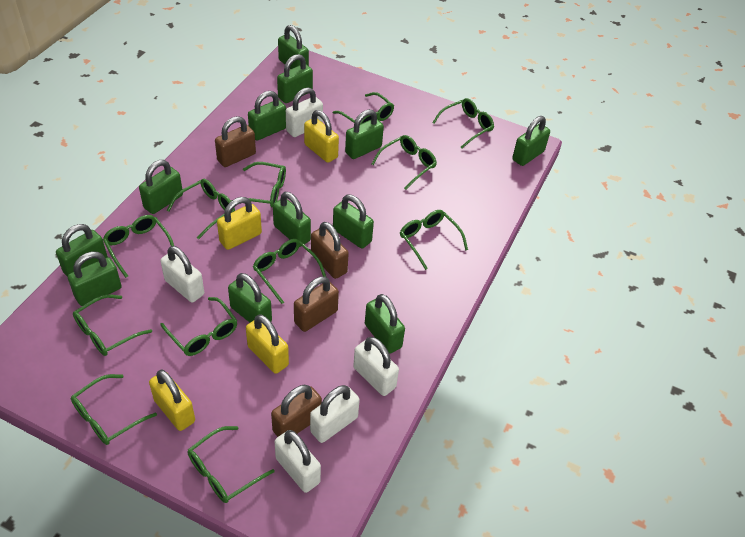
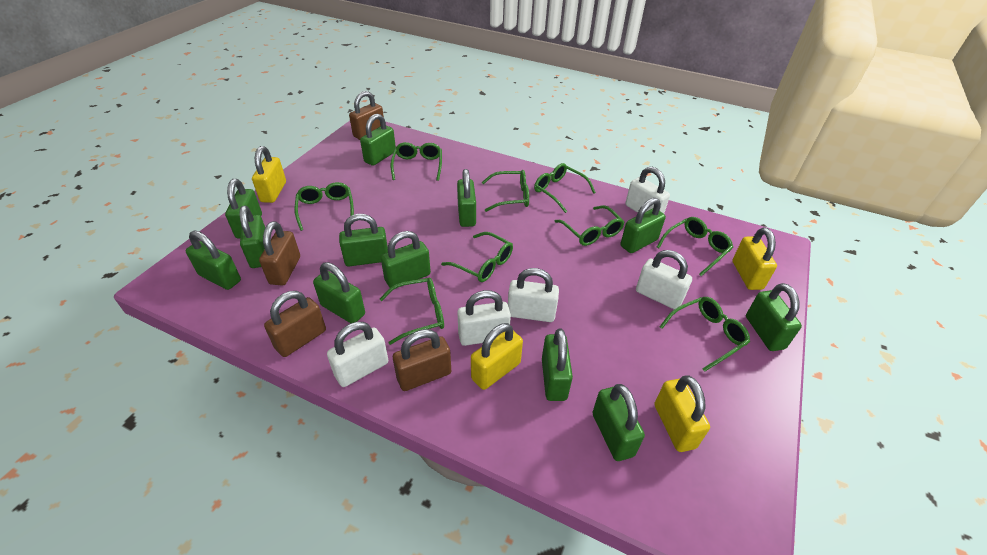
green glasses: 12 -> 9

